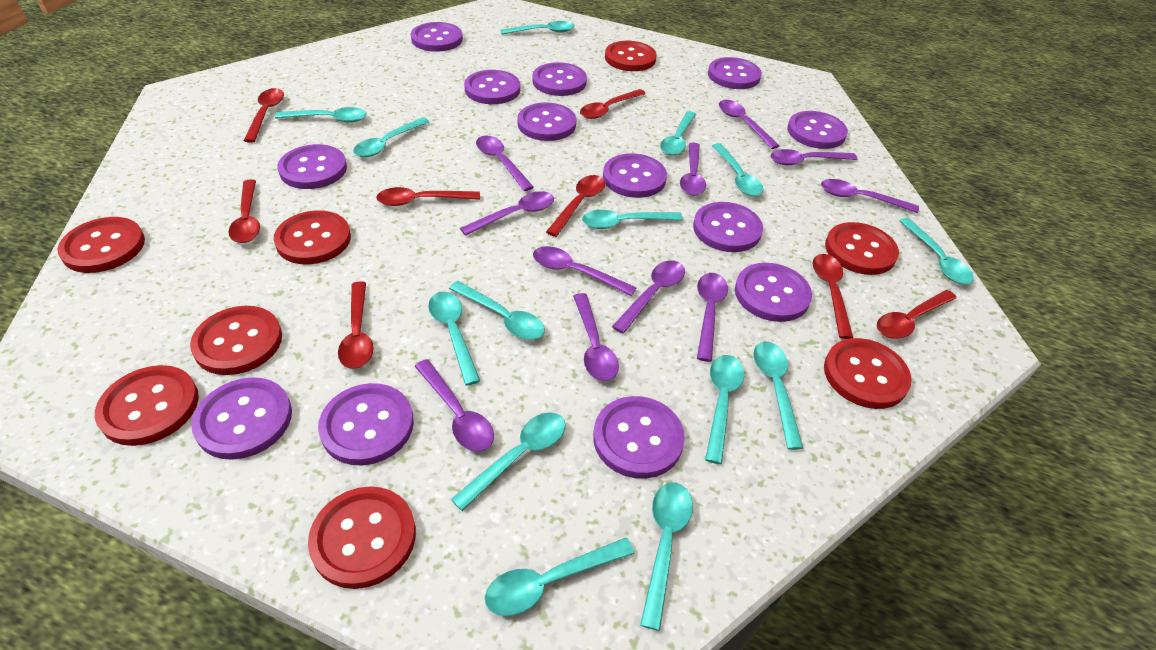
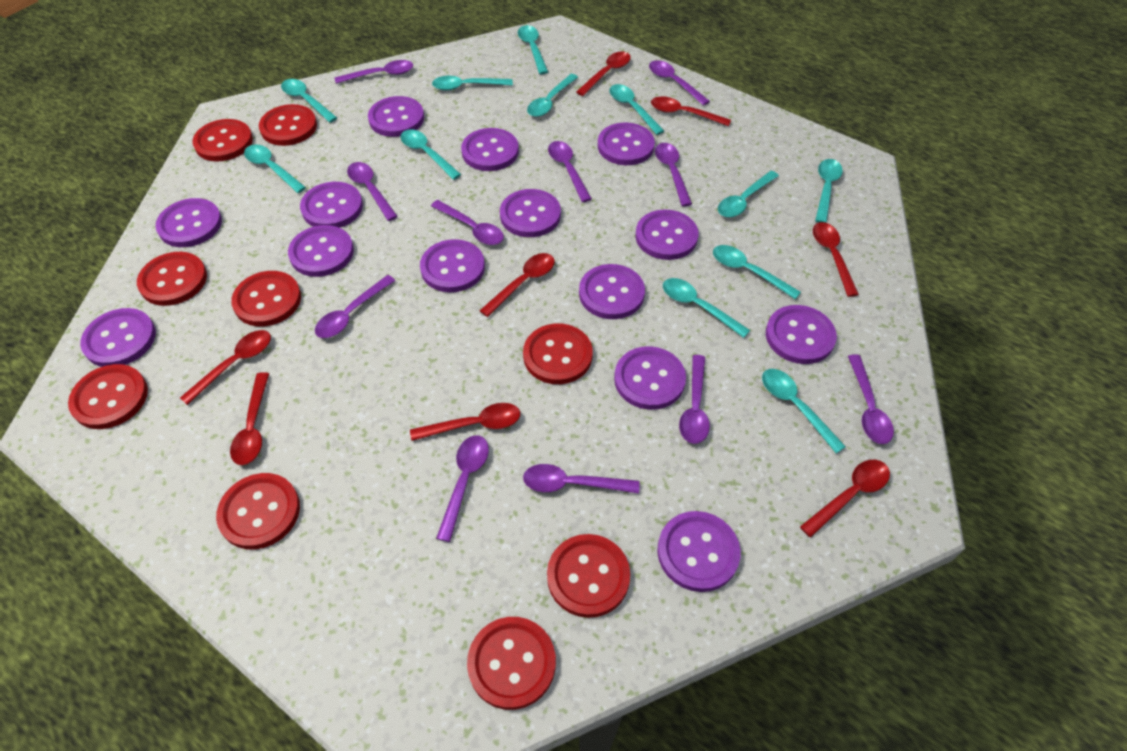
purple button: 13 -> 14
red button: 8 -> 9
turquoise spoon: 14 -> 12

